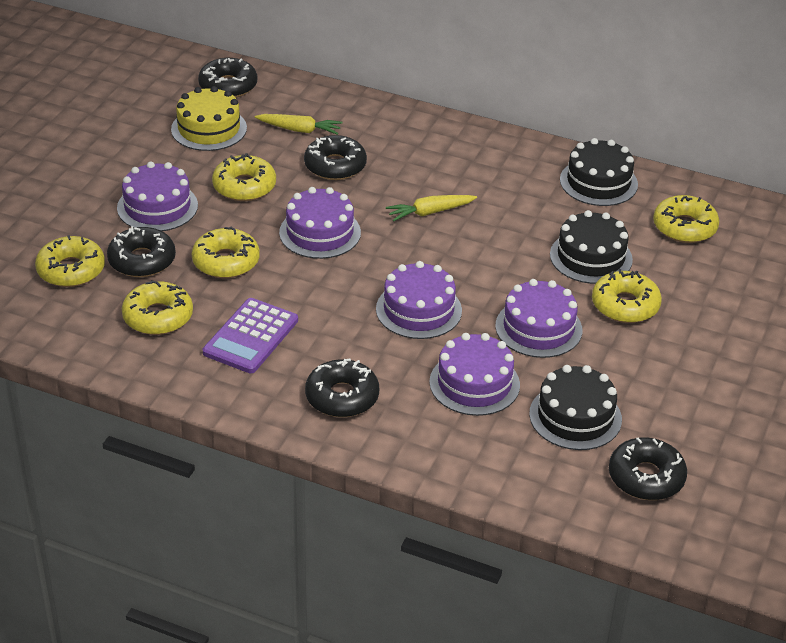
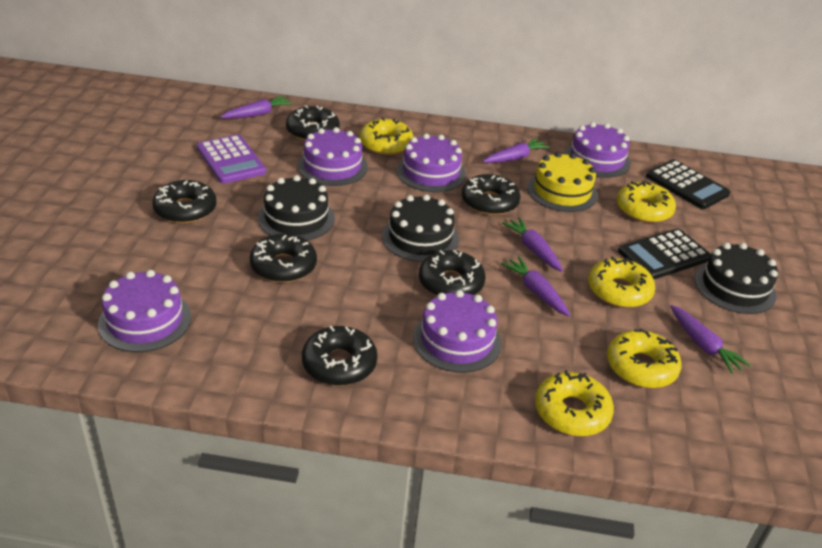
black calculator: 0 -> 2
black donut: 5 -> 6
purple carrot: 0 -> 5
yellow carrot: 2 -> 0
yellow donut: 6 -> 5

